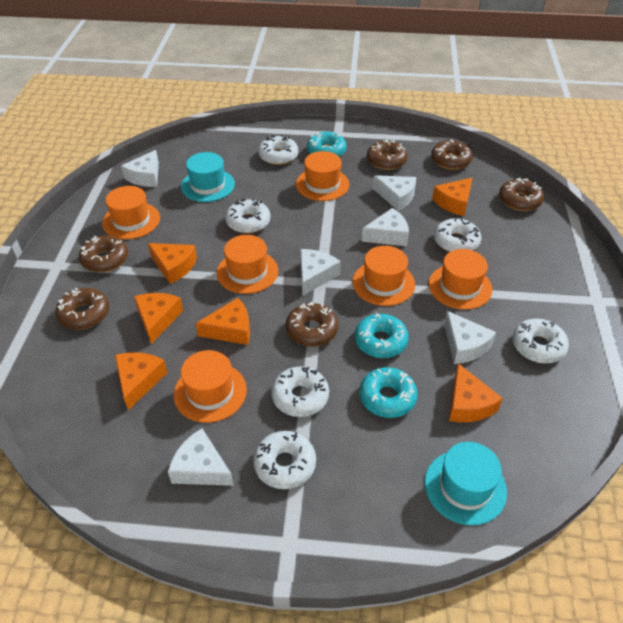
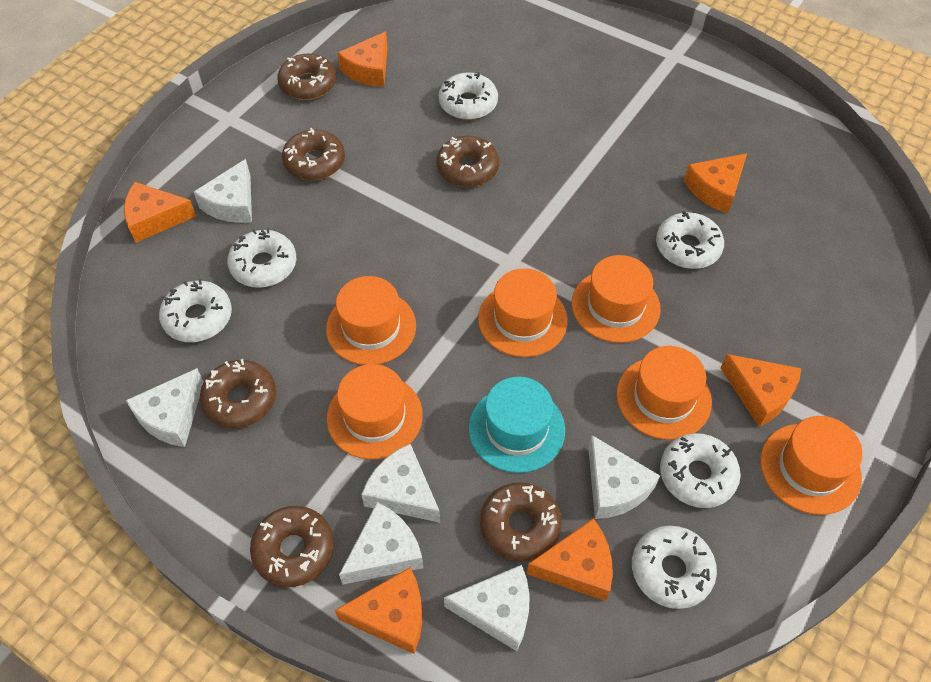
turquoise donut: 3 -> 0
turquoise hat: 2 -> 1

